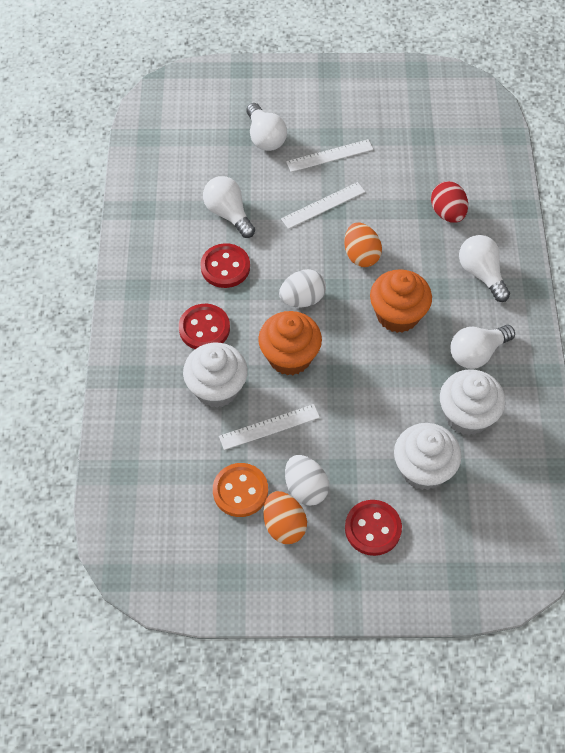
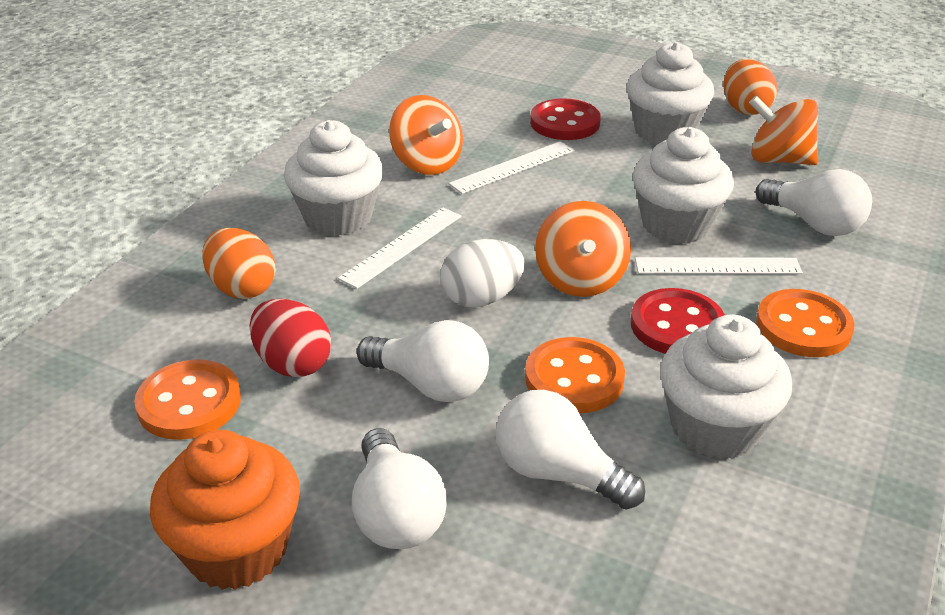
orange button: 1 -> 3
orange cupcake: 2 -> 1
orange spinning top: 0 -> 3
red button: 3 -> 2
white cupcake: 3 -> 4
white egg: 2 -> 1

